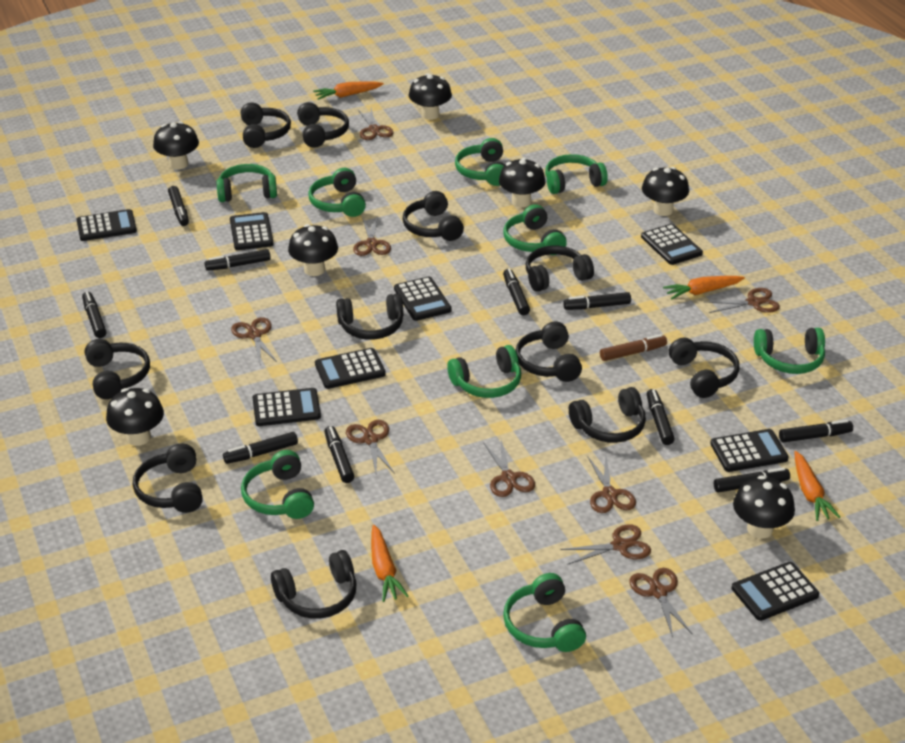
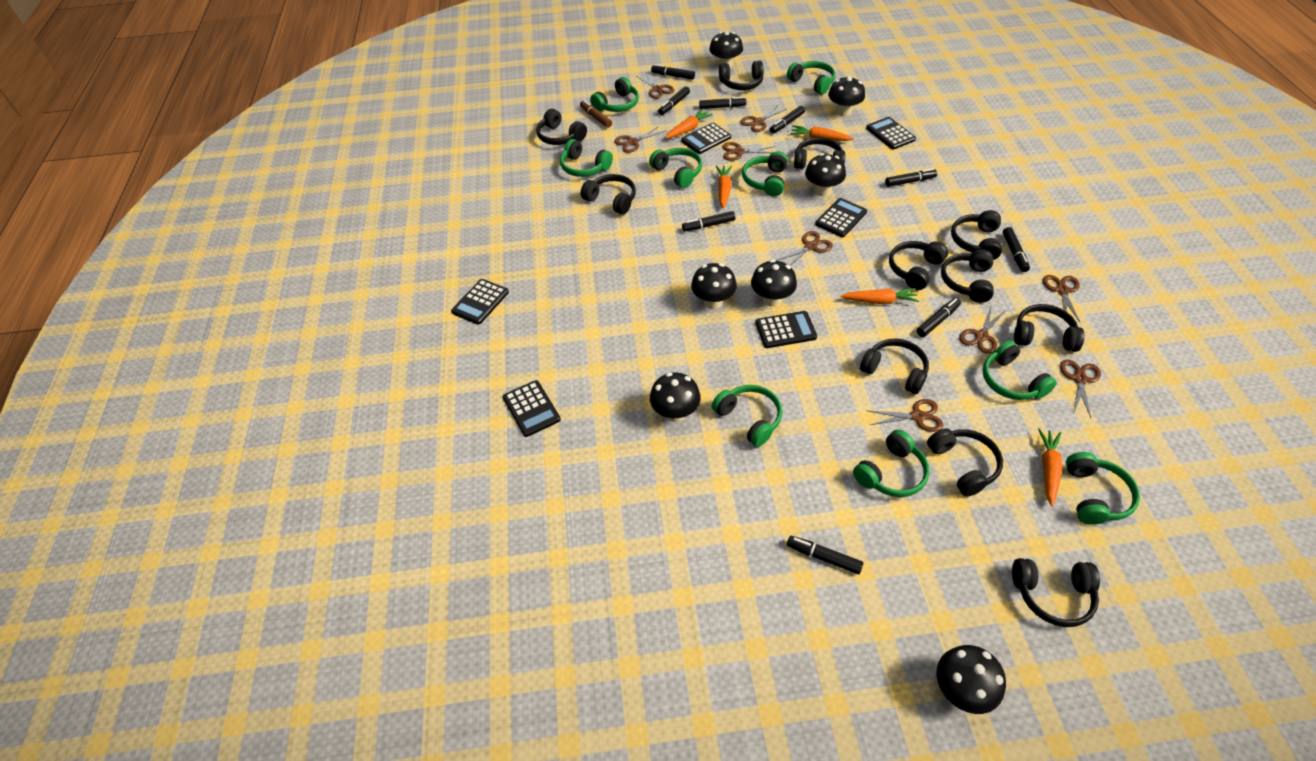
black calculator: 8 -> 6
black marker: 10 -> 9
orange carrot: 4 -> 5

